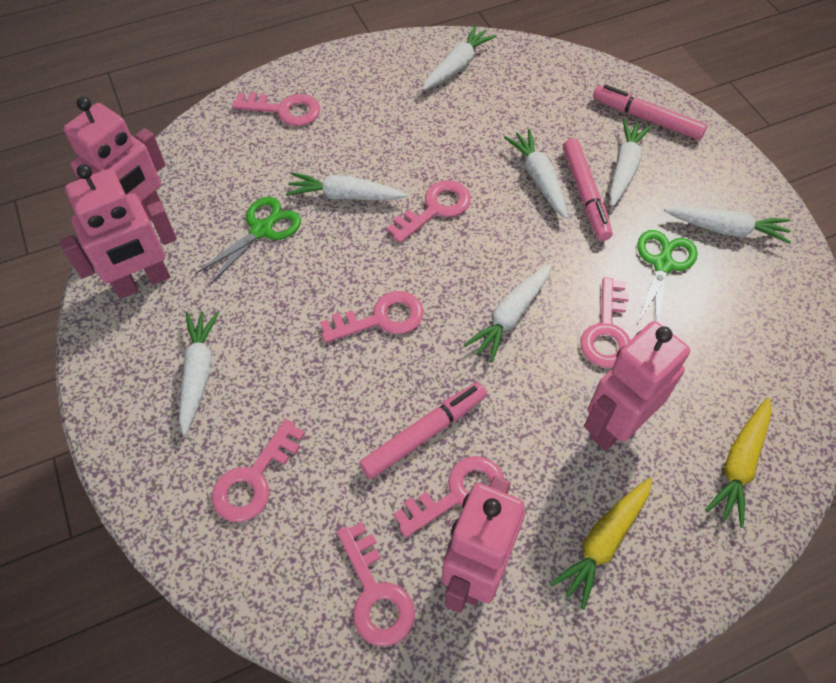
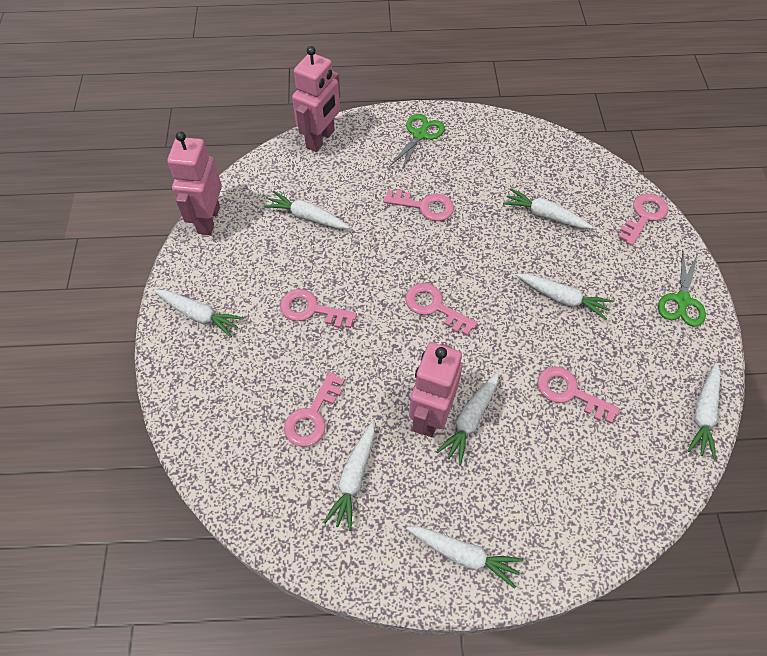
pink key: 7 -> 6
pink marker: 3 -> 0
pink robot: 4 -> 3
white carrot: 7 -> 8
yellow carrot: 2 -> 0

